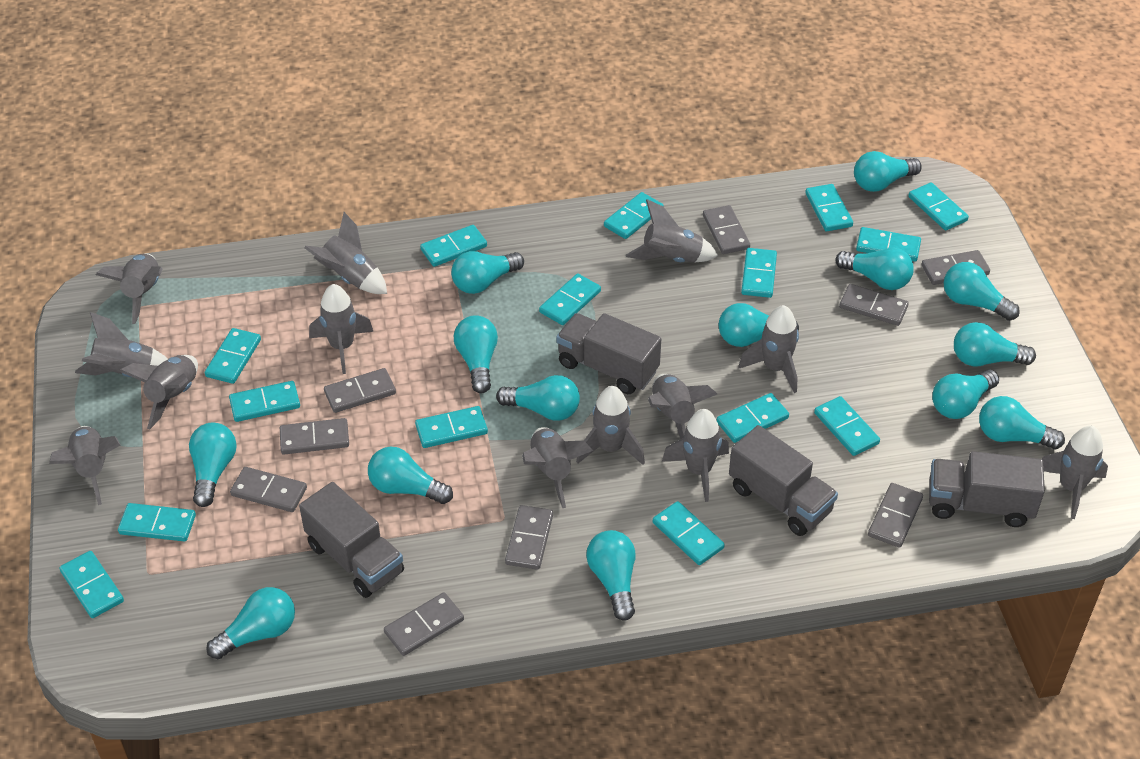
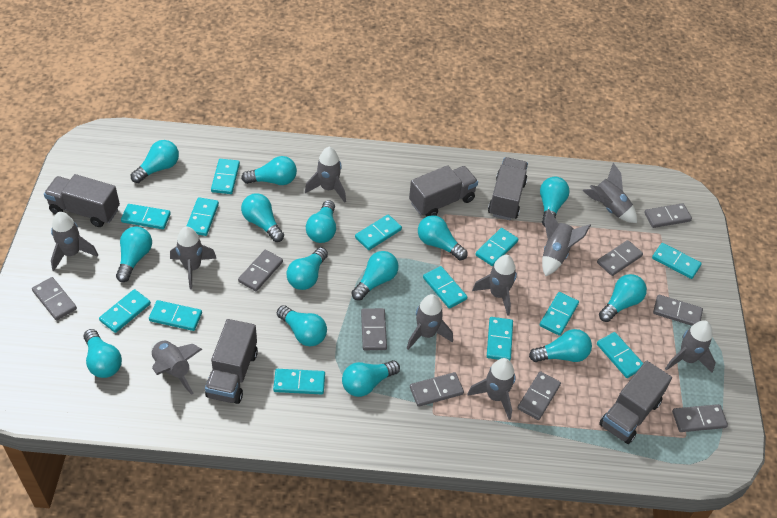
grey rocket: 13 -> 10
grey truck: 4 -> 5
turquoise domino: 15 -> 13

